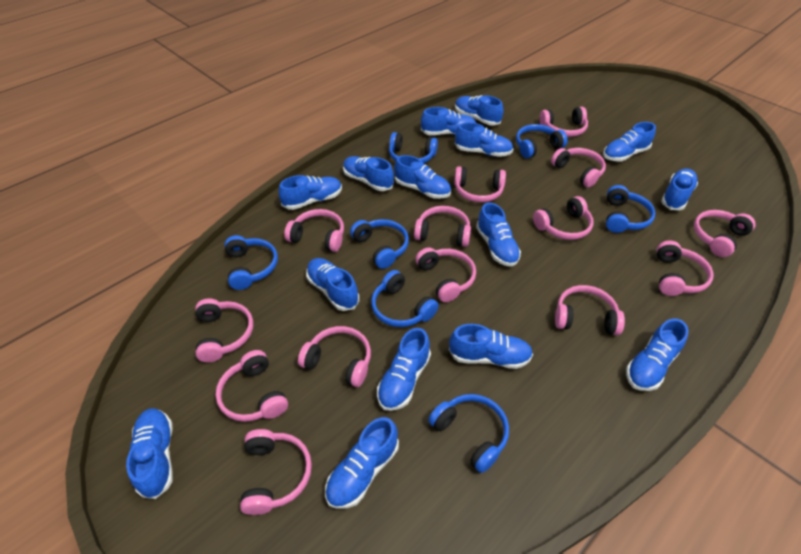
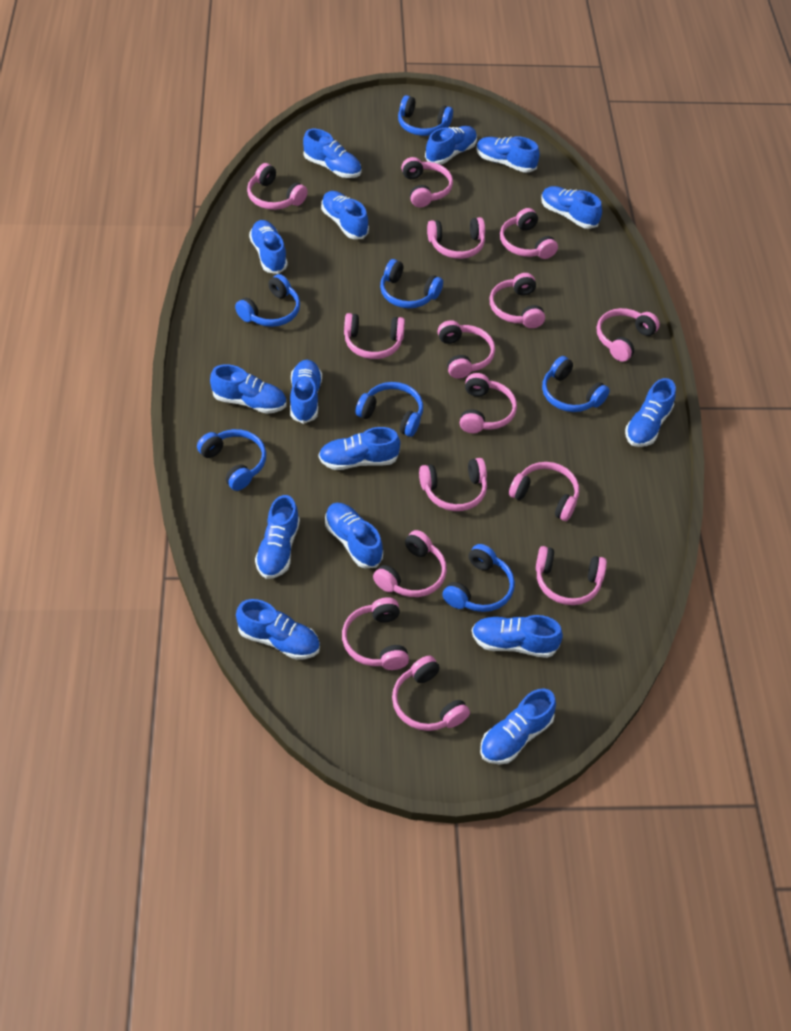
pink headphones: 14 -> 15

